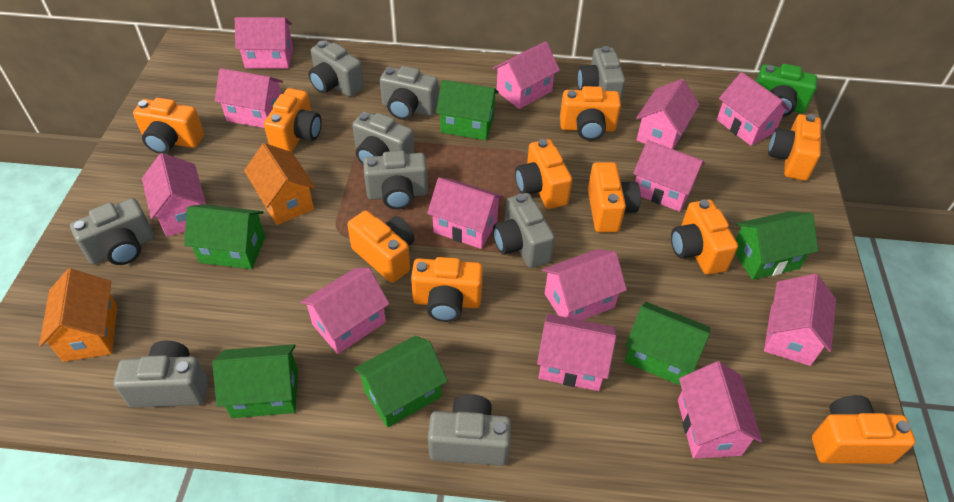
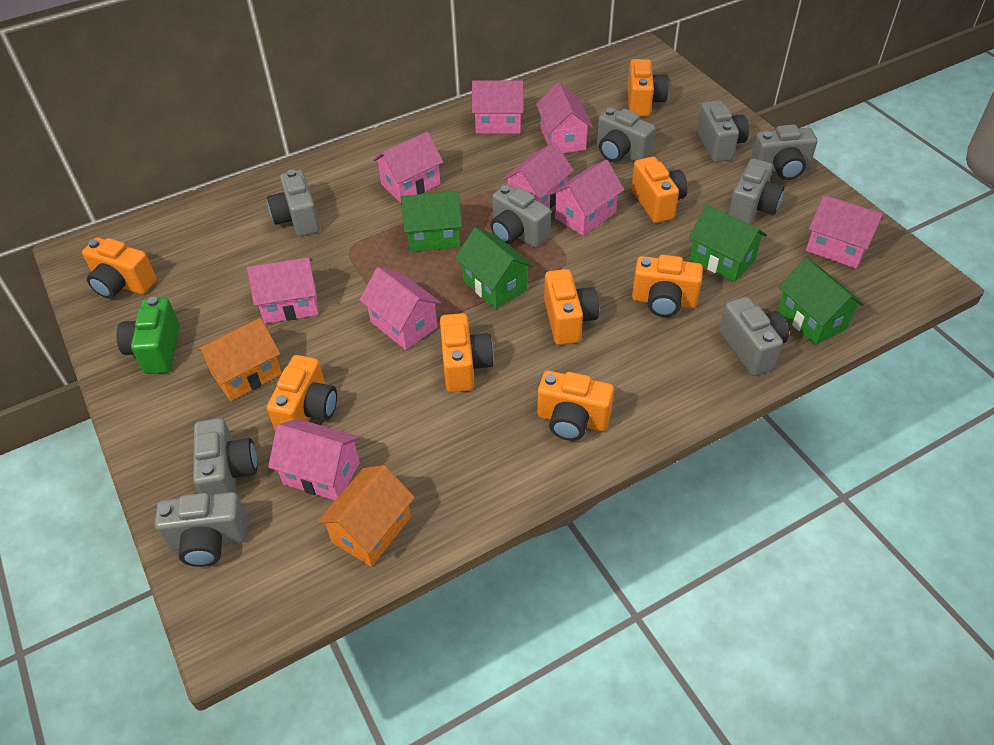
green house: 6 -> 4
orange camera: 10 -> 8
pink house: 13 -> 9

